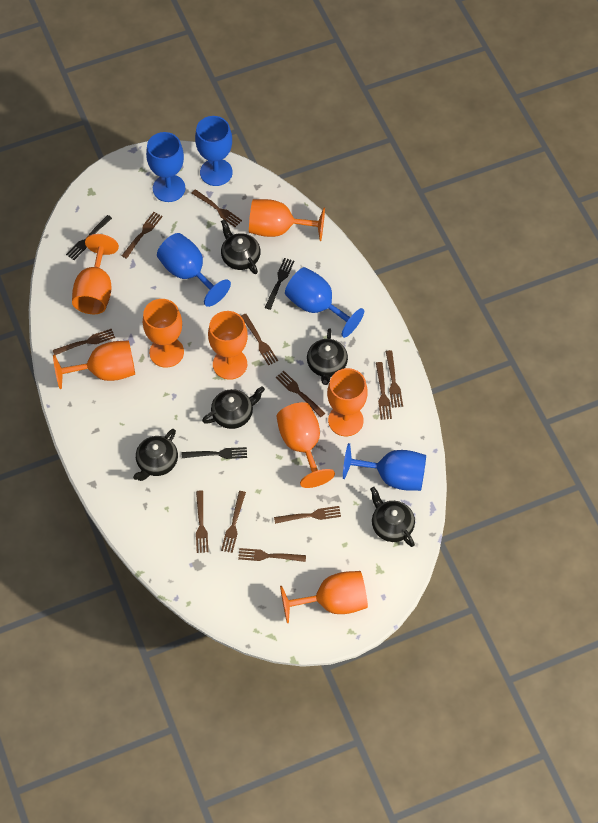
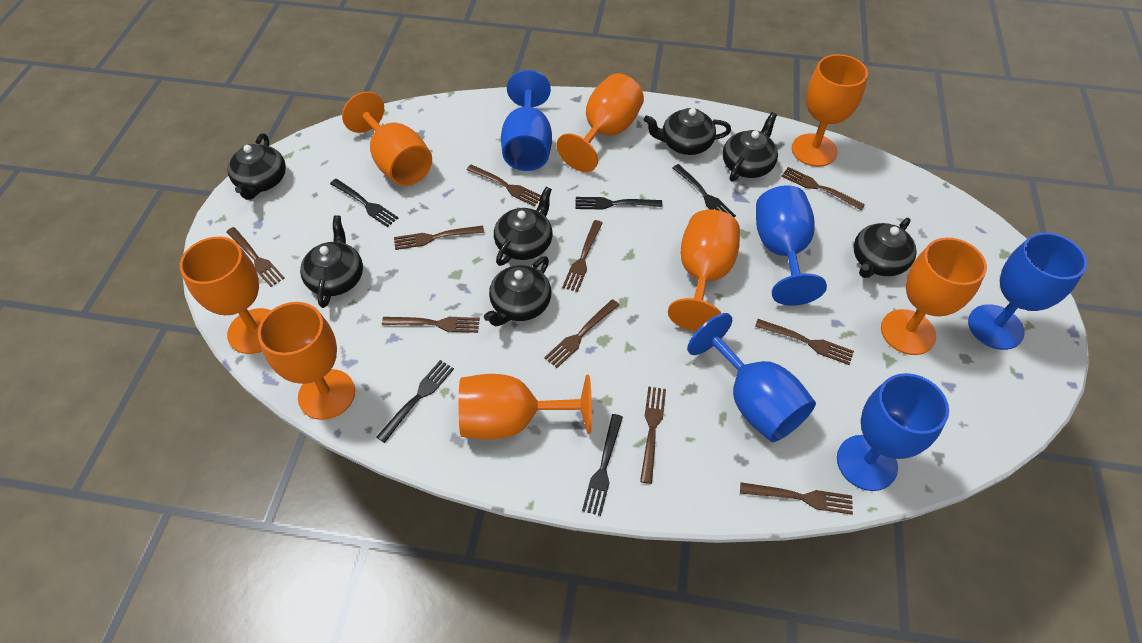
black fork: 3 -> 5
black teapot: 5 -> 7
brown fork: 11 -> 10

